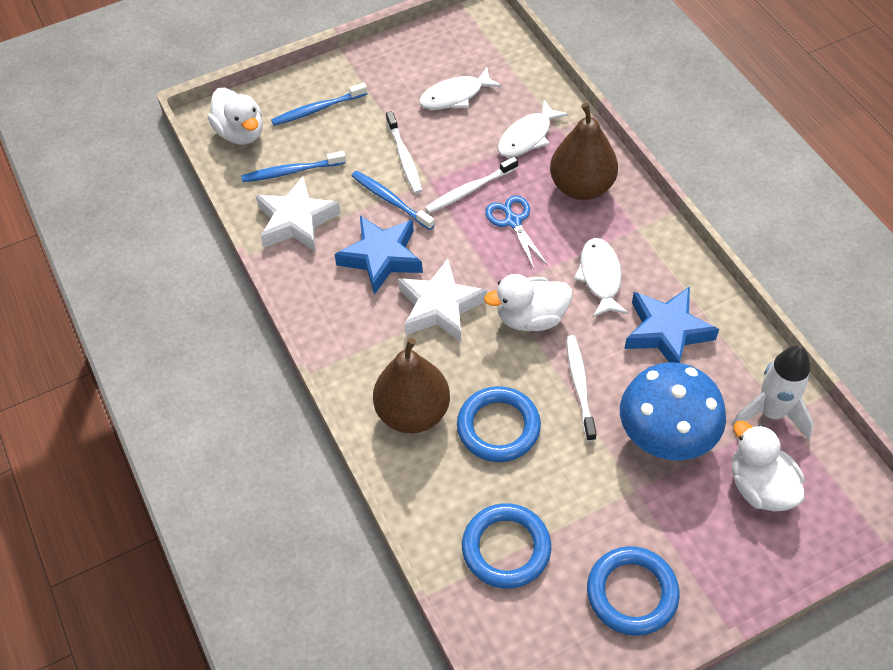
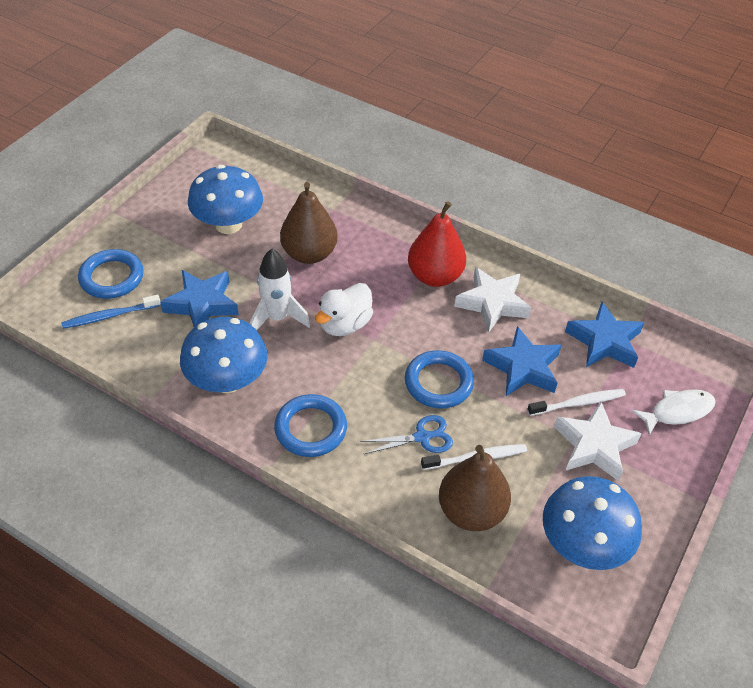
blue mushroom: 1 -> 3
blue star: 2 -> 3
blue toothbrush: 3 -> 1
red pear: 0 -> 1
white duck: 3 -> 1
white fish: 3 -> 1
white toothbrush: 3 -> 2

